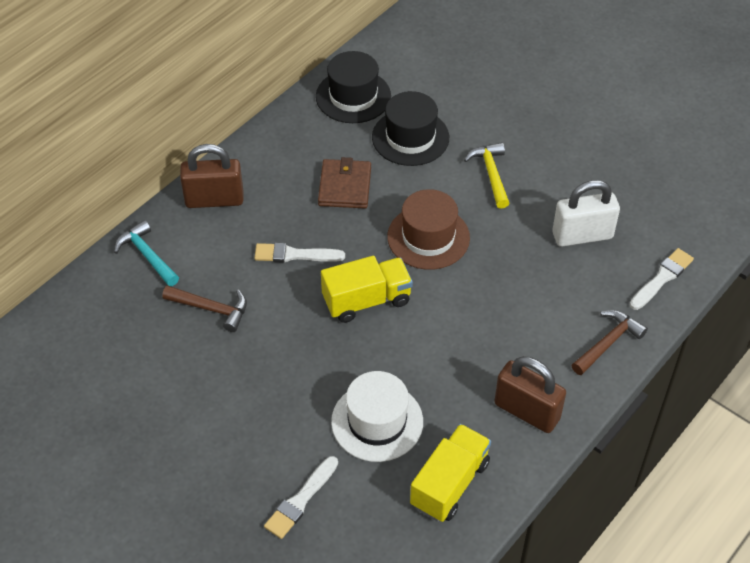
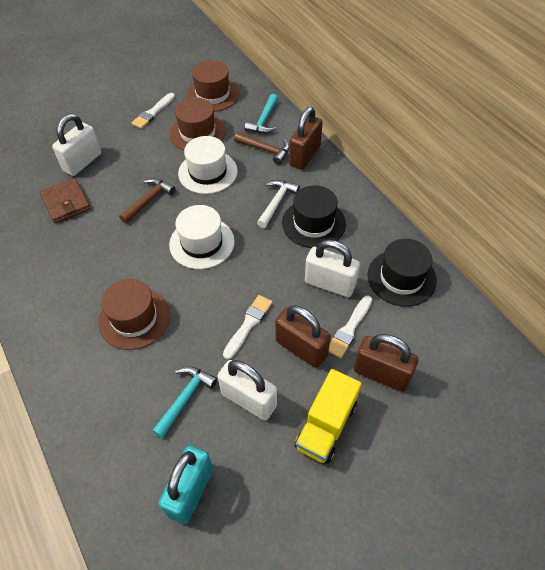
brown hat: 1 -> 3
brown padlock: 2 -> 3
turquoise hammer: 1 -> 2
turquoise padlock: 0 -> 1
white hammer: 0 -> 1
white hat: 1 -> 2
white padlock: 1 -> 3
yellow hammer: 1 -> 0
yellow truck: 2 -> 1

